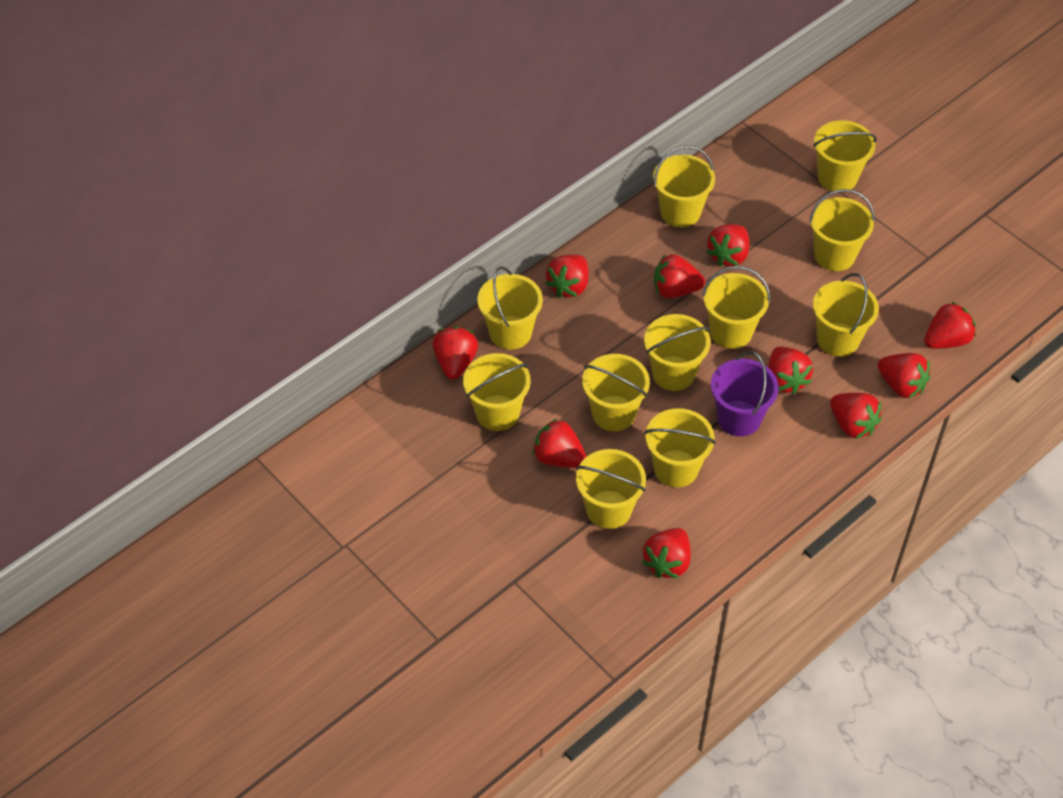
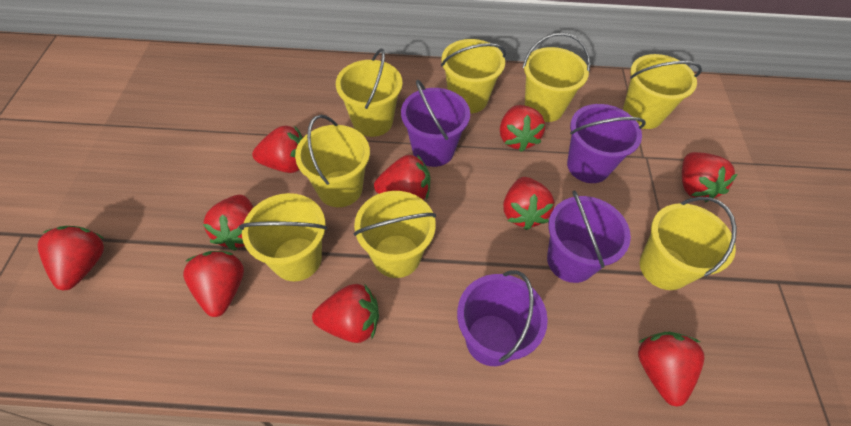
purple bucket: 1 -> 4
yellow bucket: 11 -> 8

